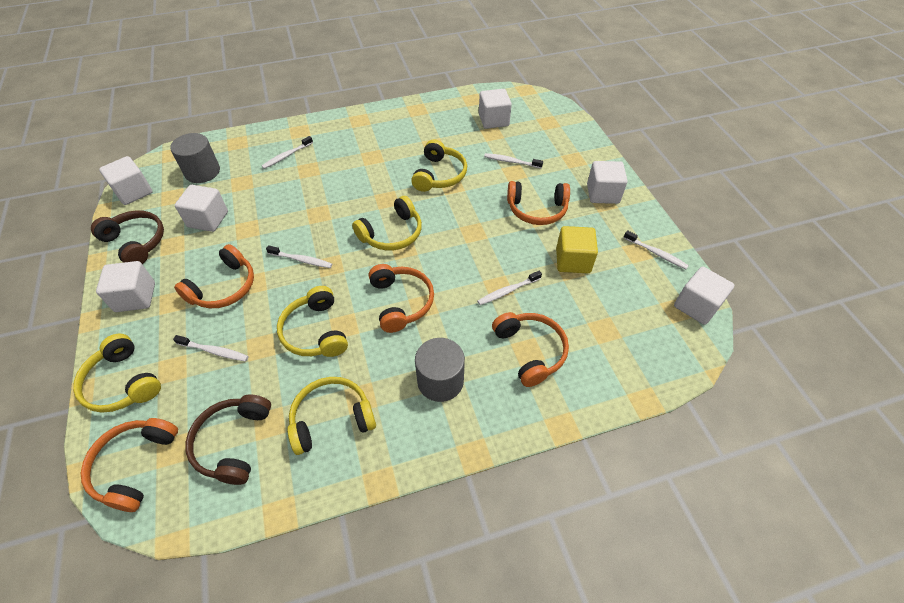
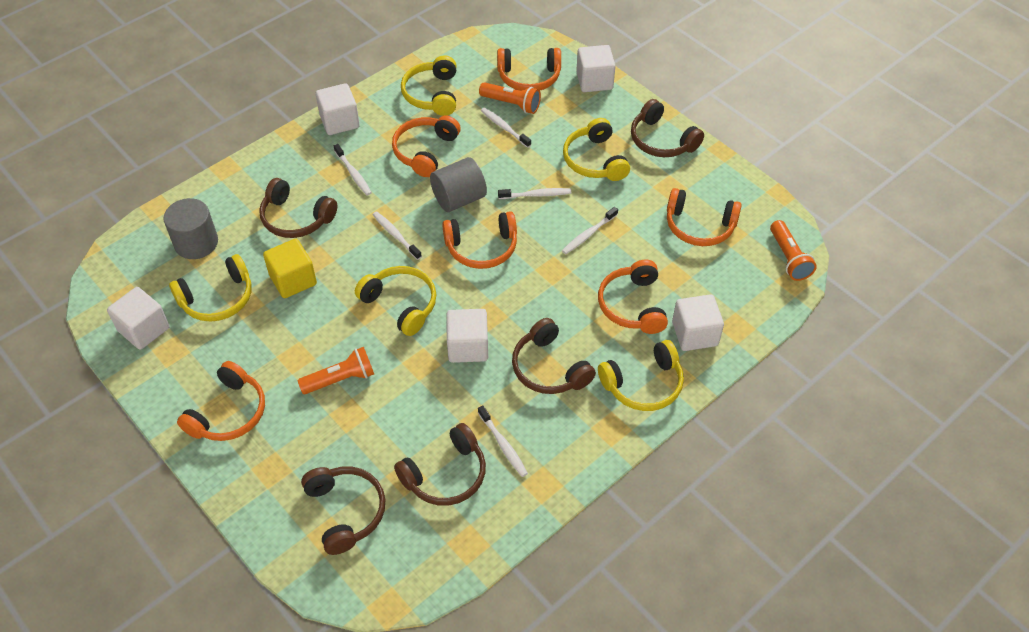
brown headphones: 2 -> 5
orange flashlight: 0 -> 3
orange headphones: 5 -> 6
white cube: 6 -> 5

